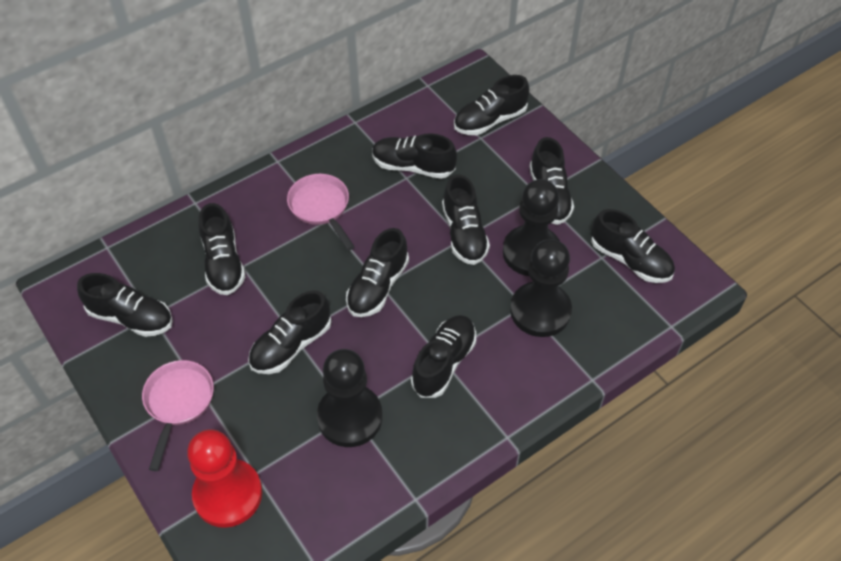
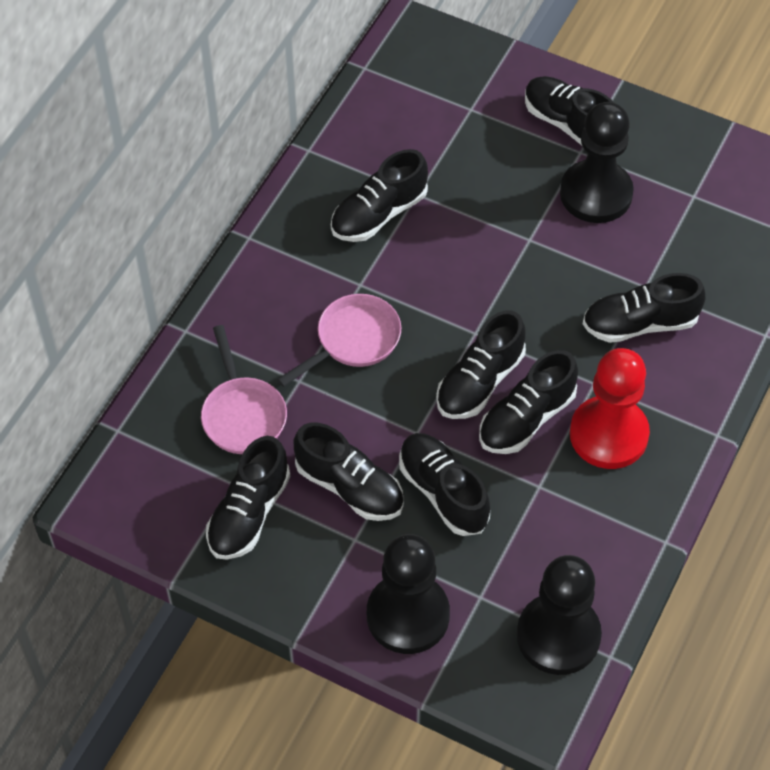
black shoe: 10 -> 8

